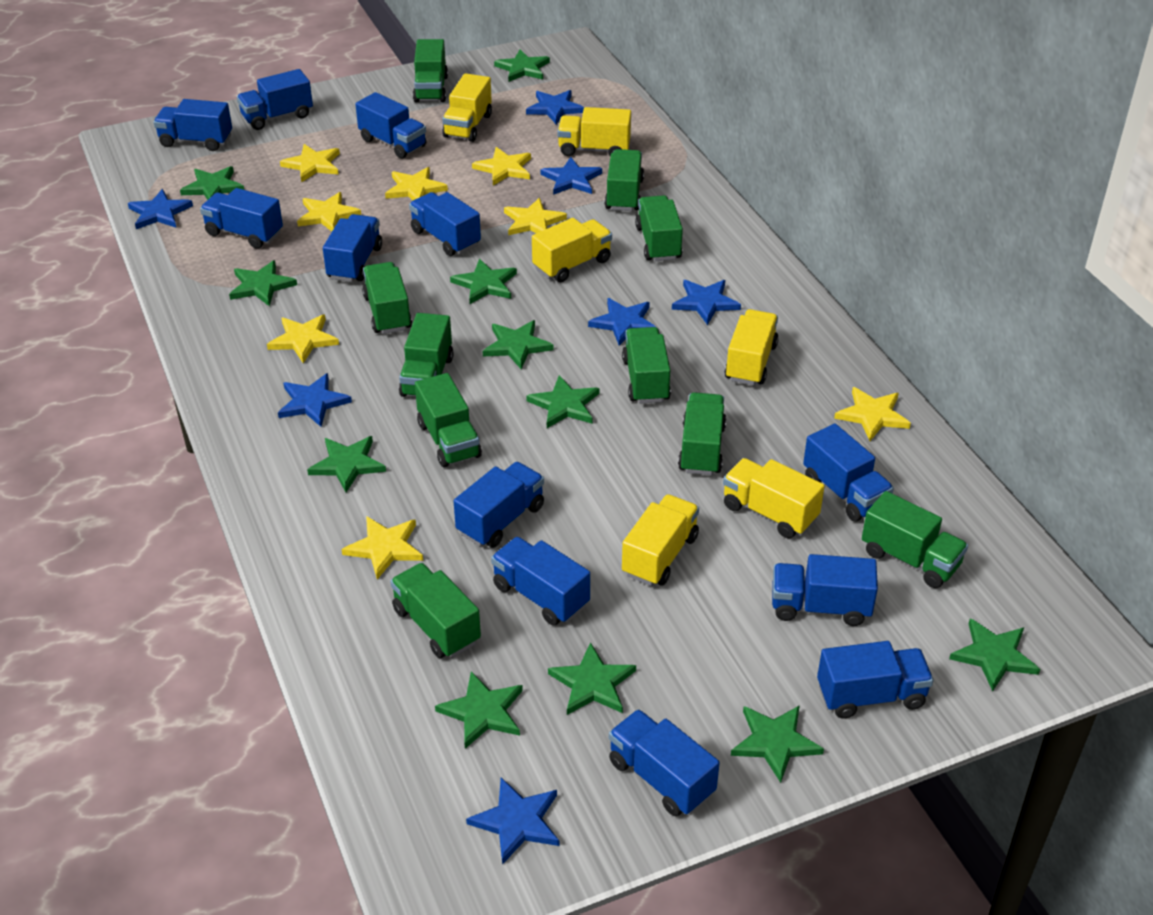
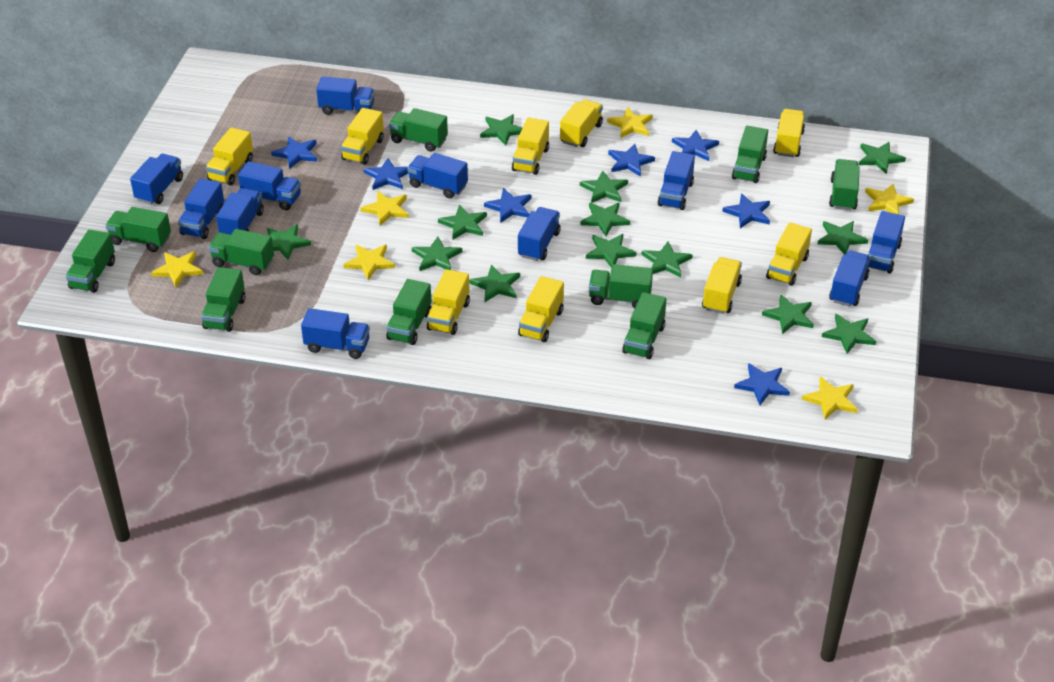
blue truck: 12 -> 11
green star: 11 -> 13
yellow star: 8 -> 6
yellow truck: 6 -> 9

